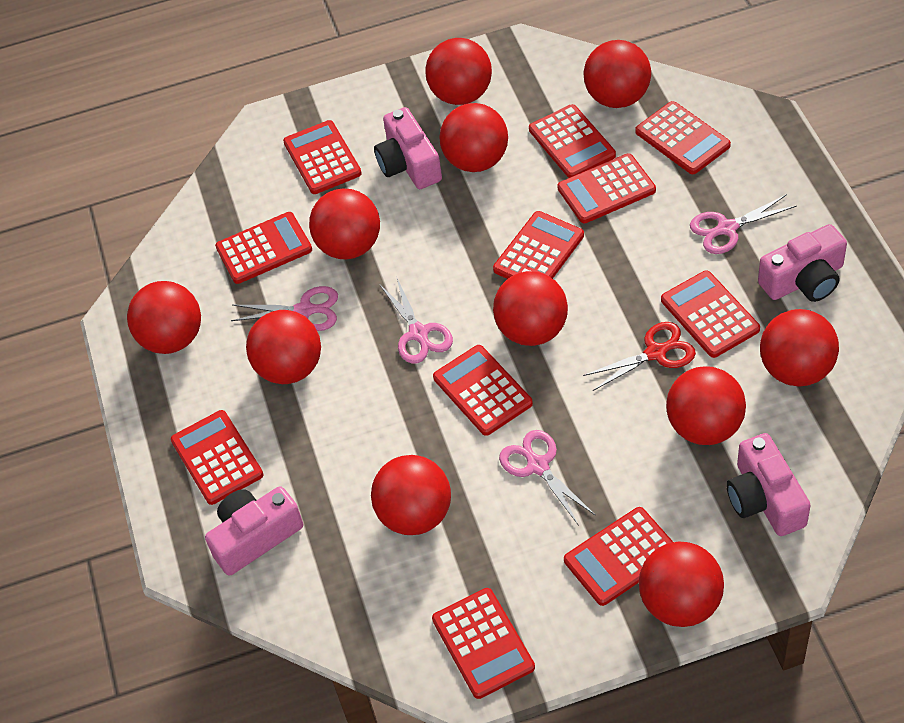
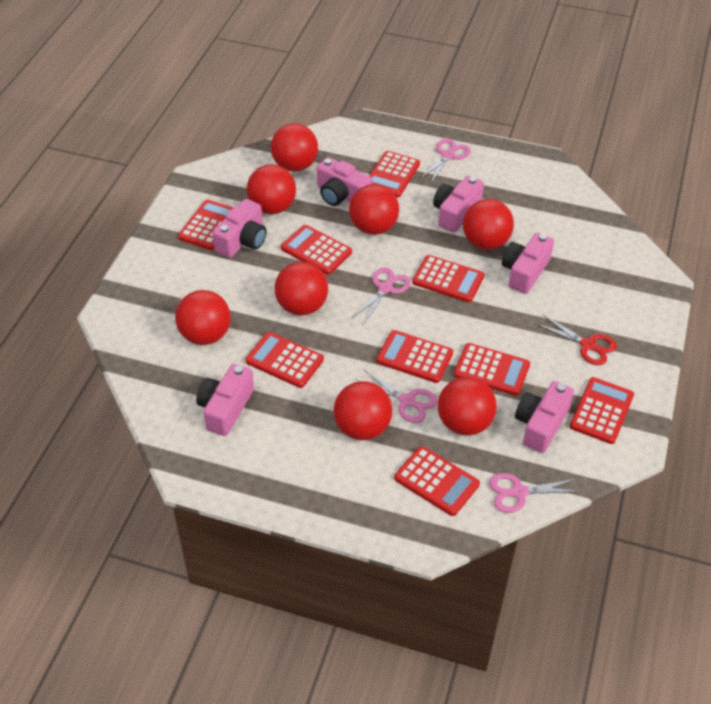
pink camera: 4 -> 6
red ball: 11 -> 8
red calculator: 11 -> 9

